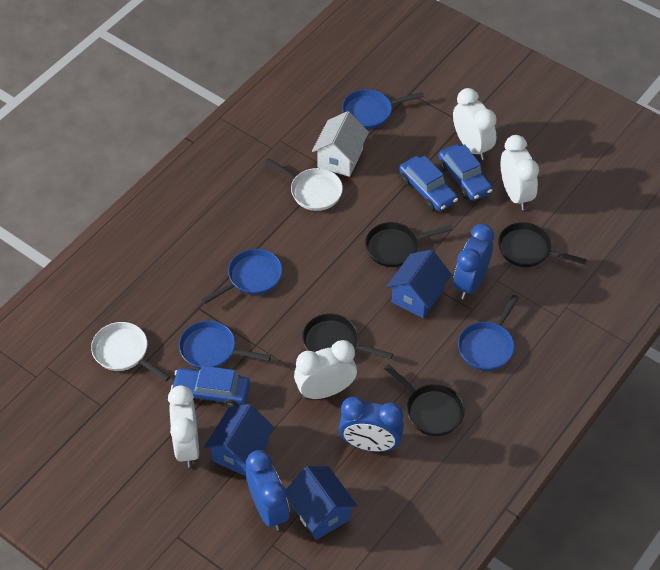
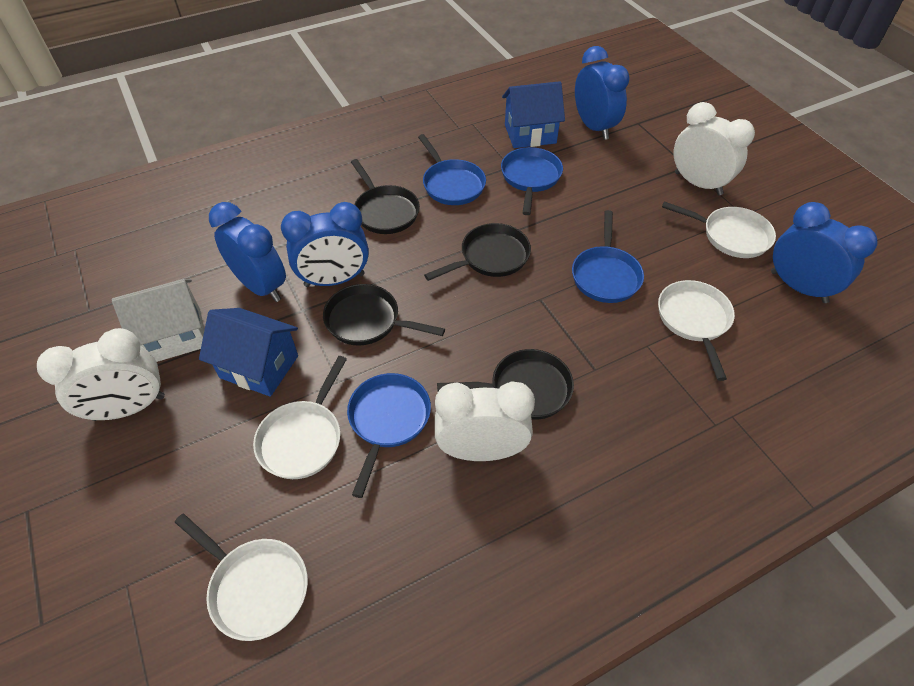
blue car: 3 -> 0
blue clock: 3 -> 4
blue house: 3 -> 2
white clock: 4 -> 3
white pan: 2 -> 4

